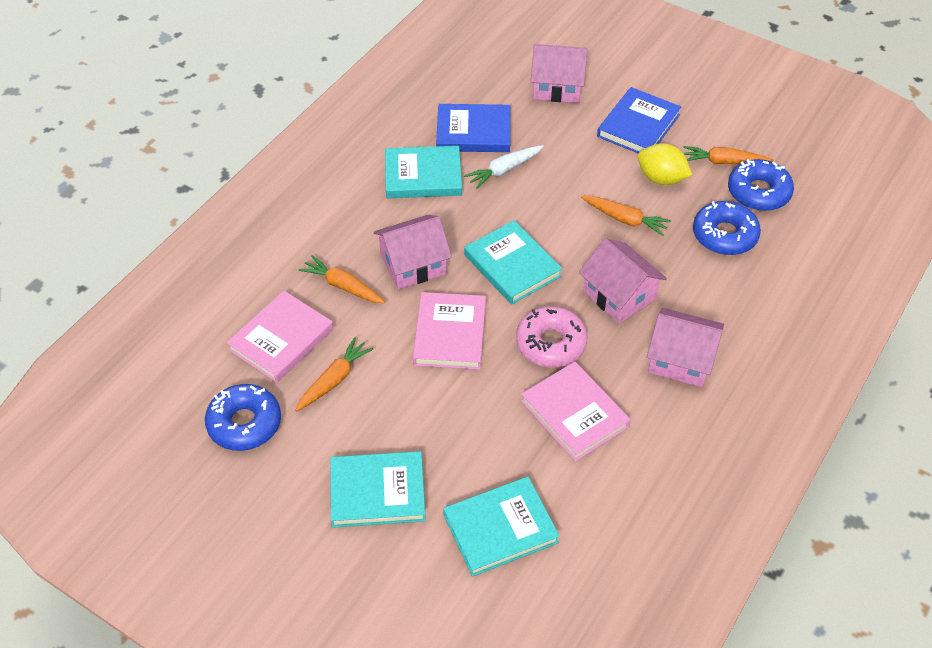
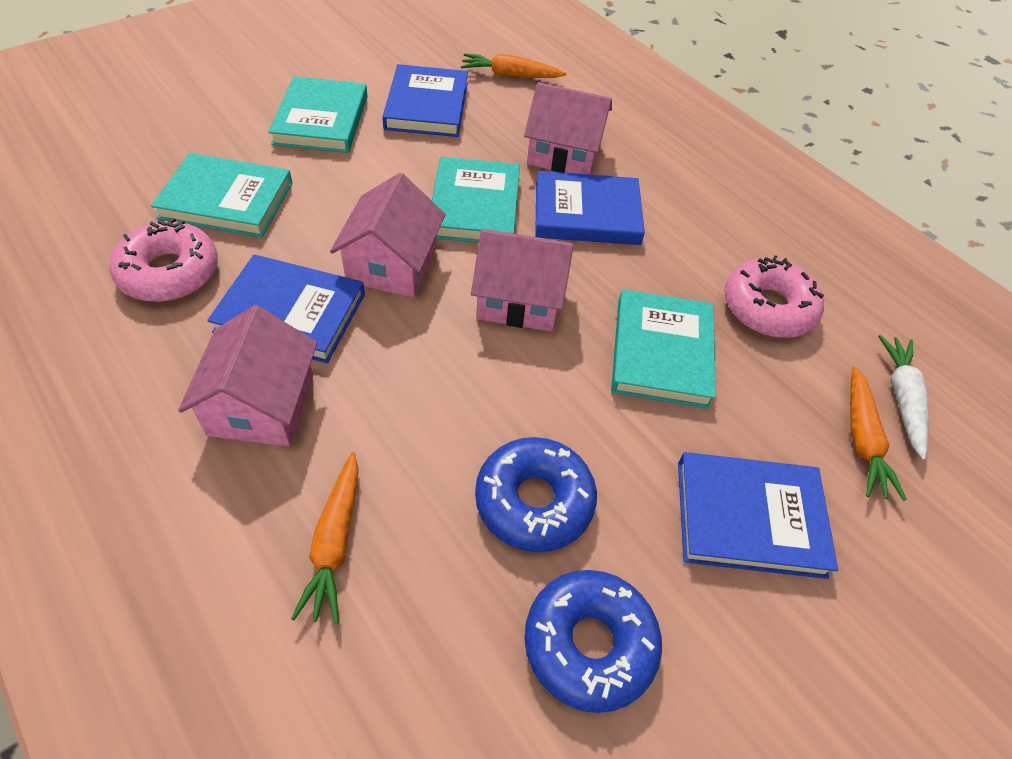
blue book: 2 -> 4
blue donut: 3 -> 2
orange carrot: 4 -> 3
pink book: 3 -> 0
pink donut: 1 -> 2
yellow lemon: 1 -> 0

